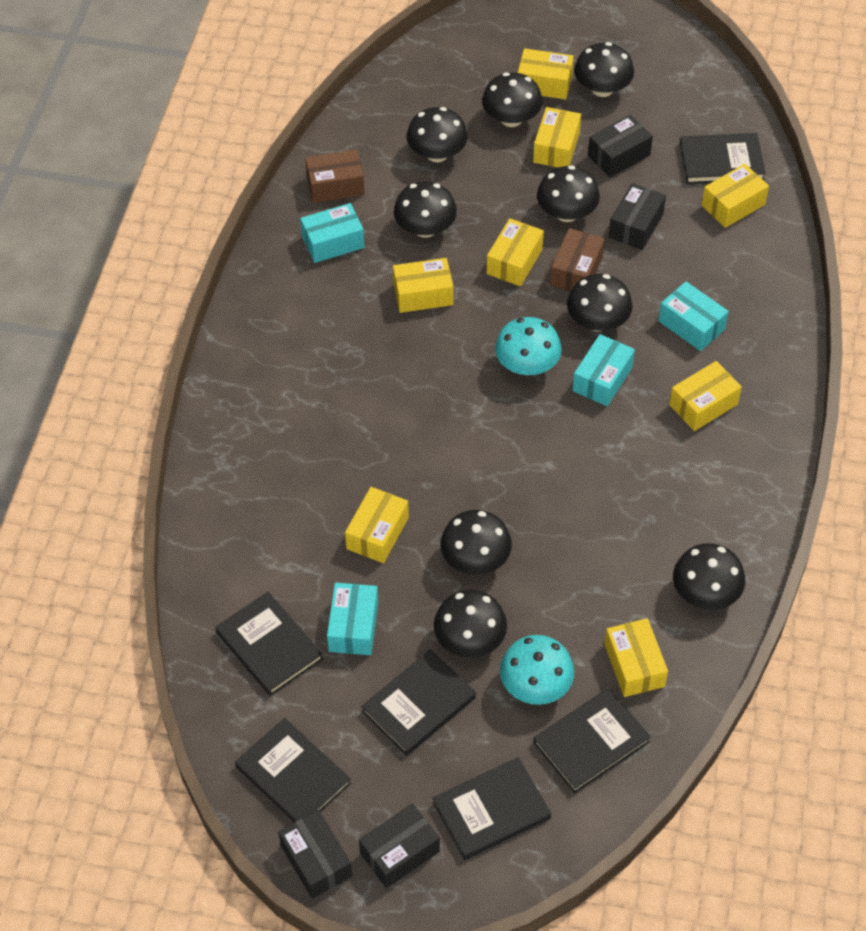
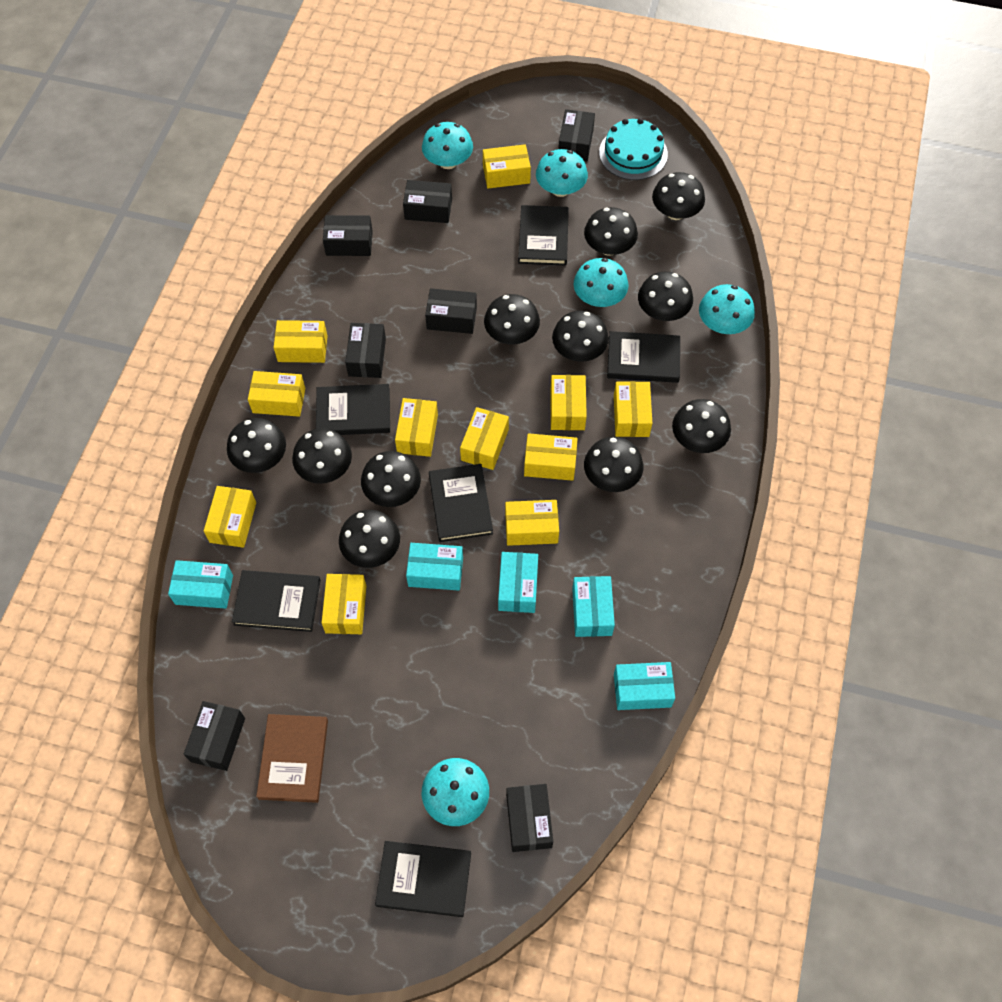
black box: 4 -> 7
black mushroom: 9 -> 11
brown book: 0 -> 1
brown box: 2 -> 0
turquoise box: 4 -> 5
turquoise cake: 0 -> 1
turquoise mushroom: 2 -> 5
yellow box: 8 -> 11

